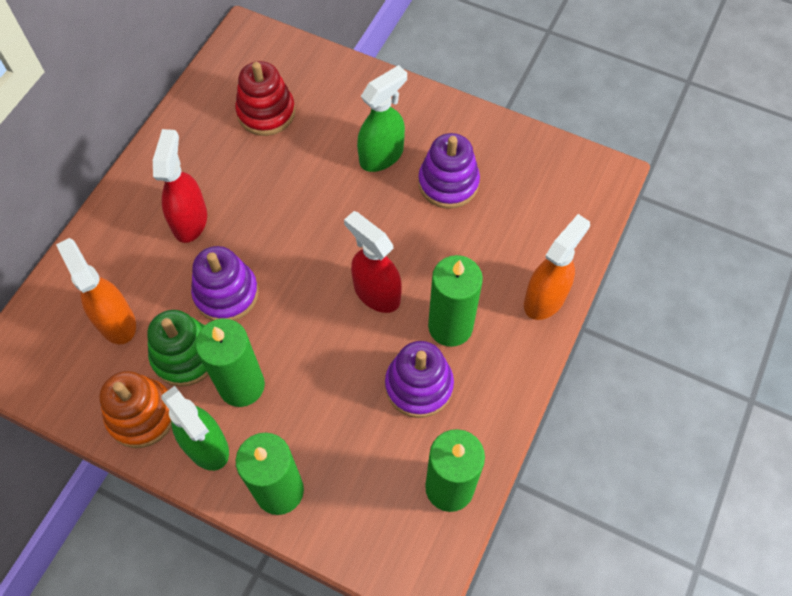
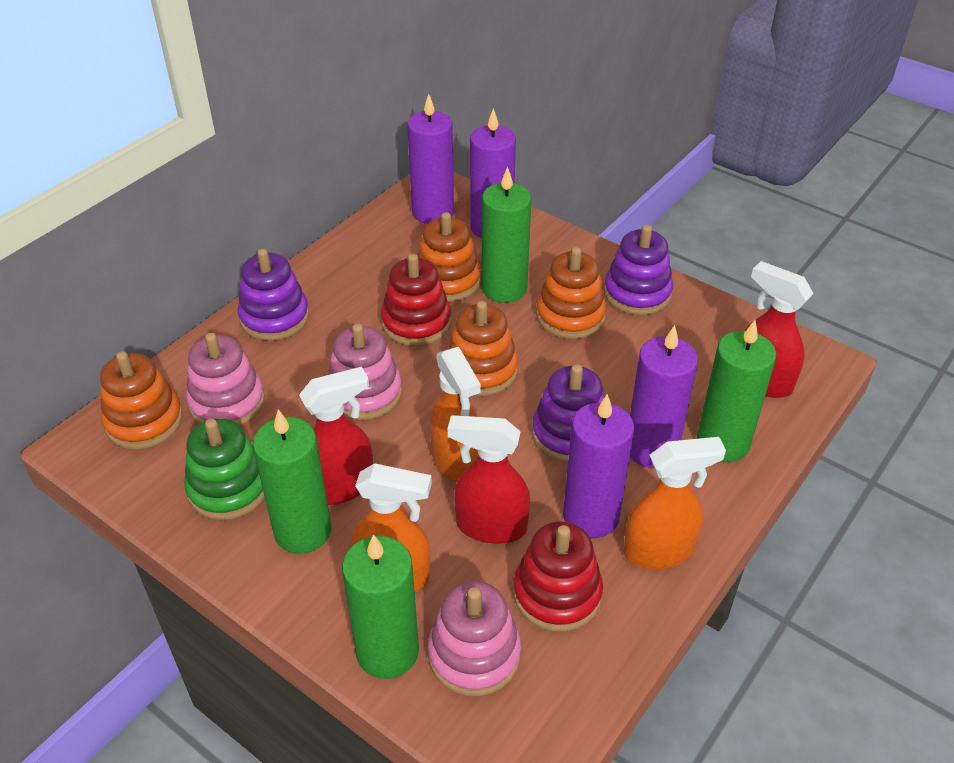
green spray bottle: 2 -> 0
orange spray bottle: 2 -> 3
orange stacking toy: 1 -> 4
pink stacking toy: 0 -> 3
purple candle: 0 -> 4
red spray bottle: 2 -> 3
red stacking toy: 1 -> 2

